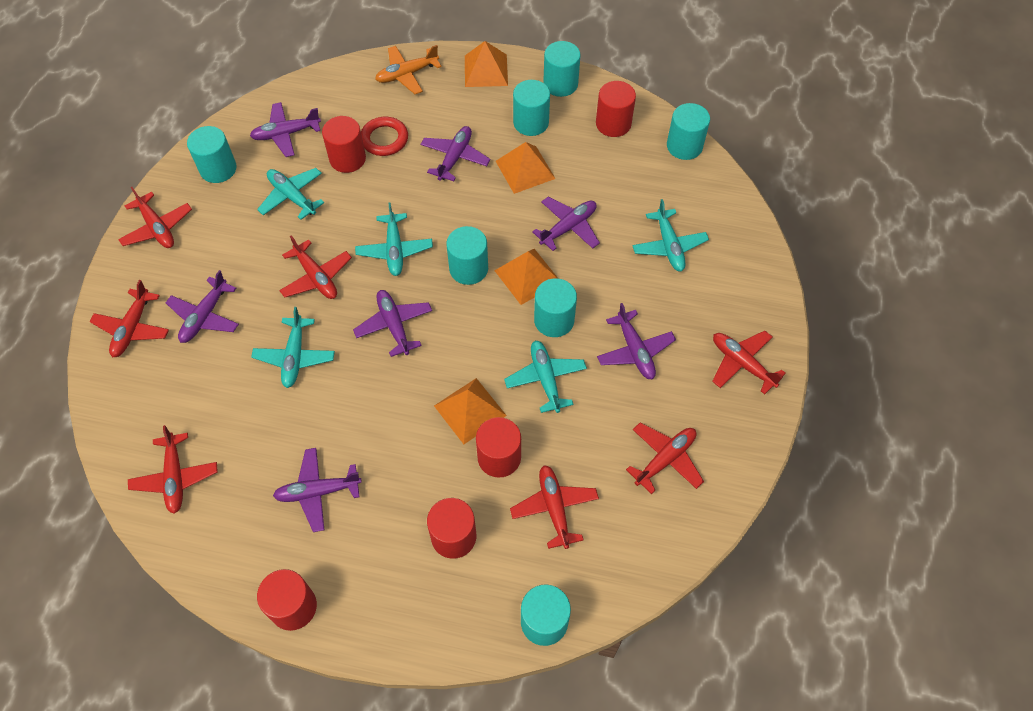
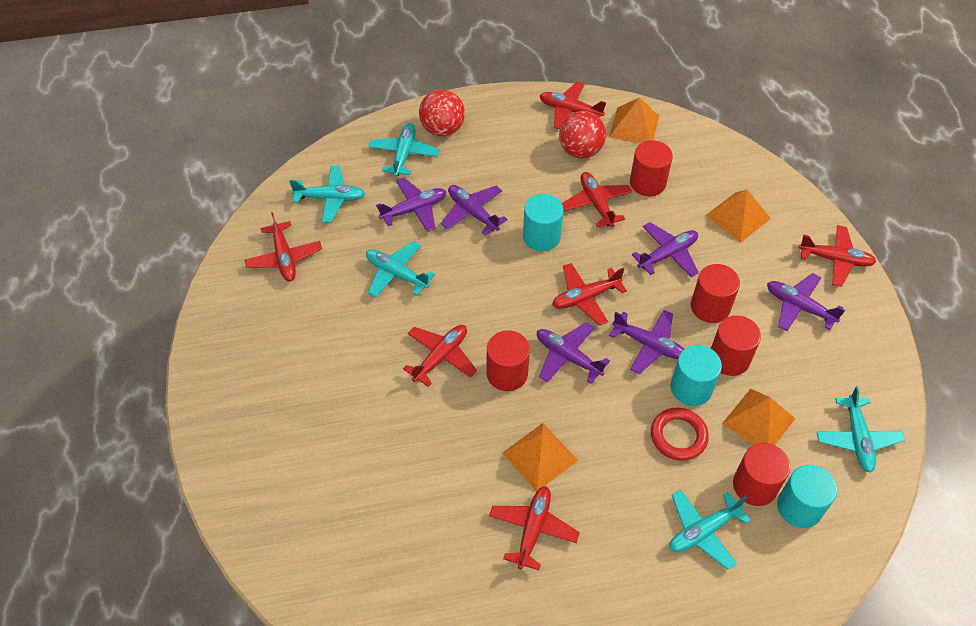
orange plane: 1 -> 0
purple plane: 7 -> 6
red ball: 0 -> 2
turquoise cylinder: 7 -> 3

